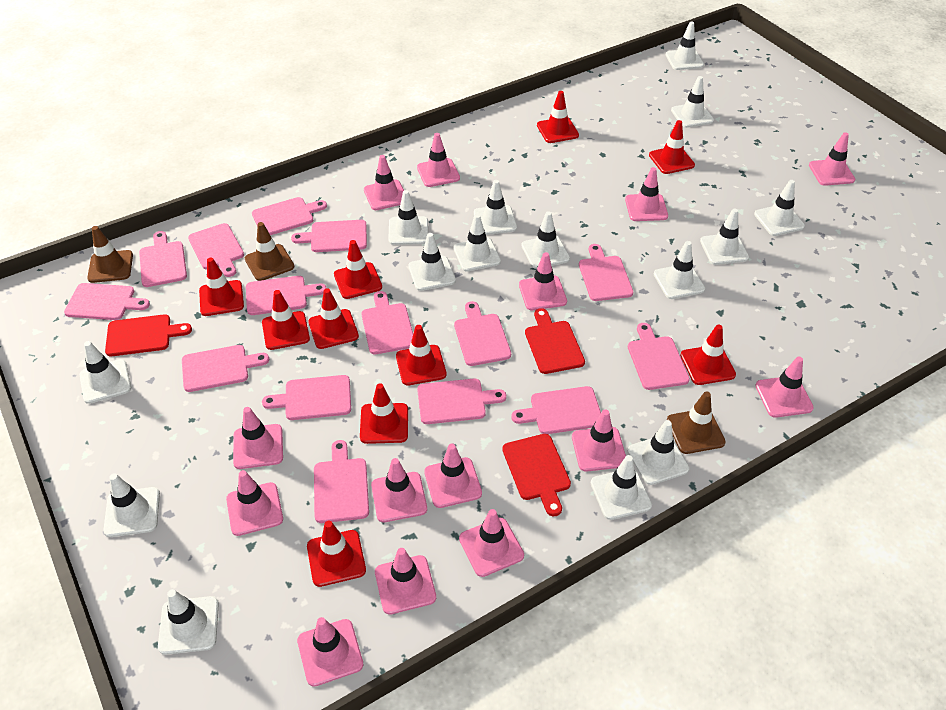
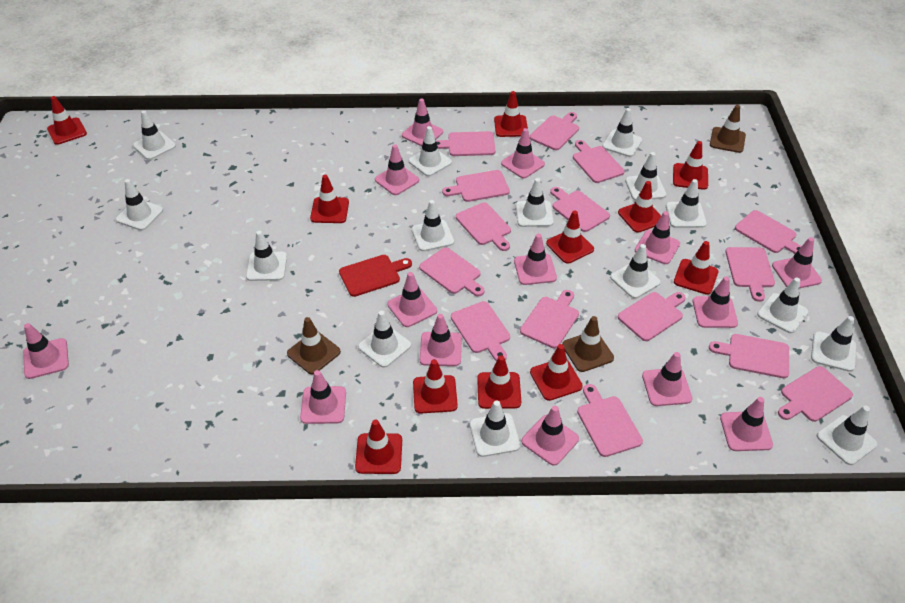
red cutting board: 3 -> 1
red traffic cone: 10 -> 11

